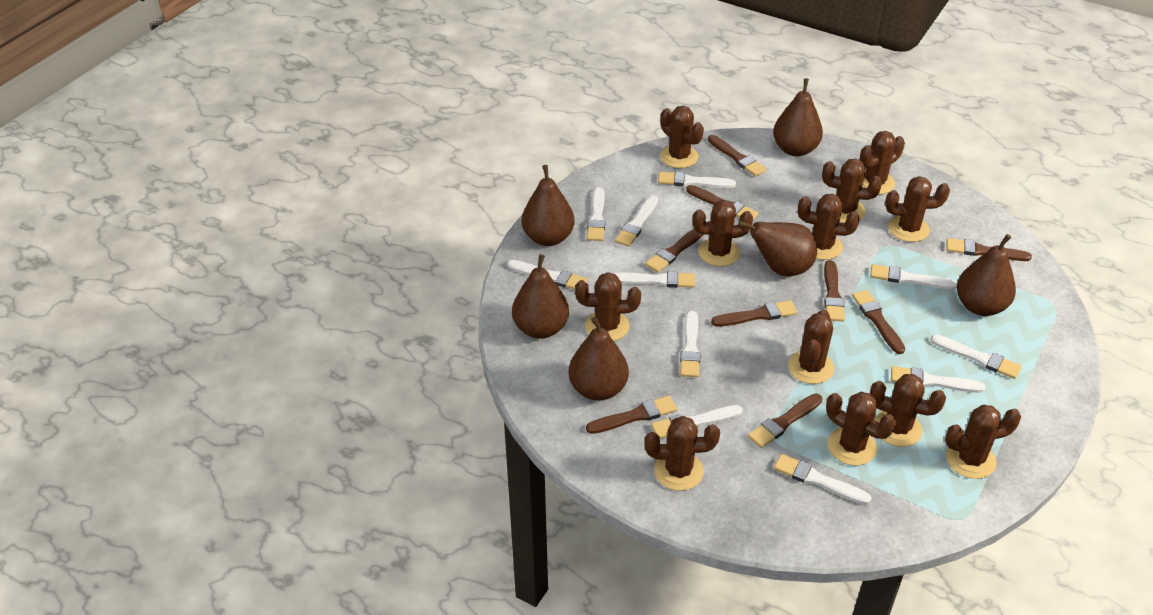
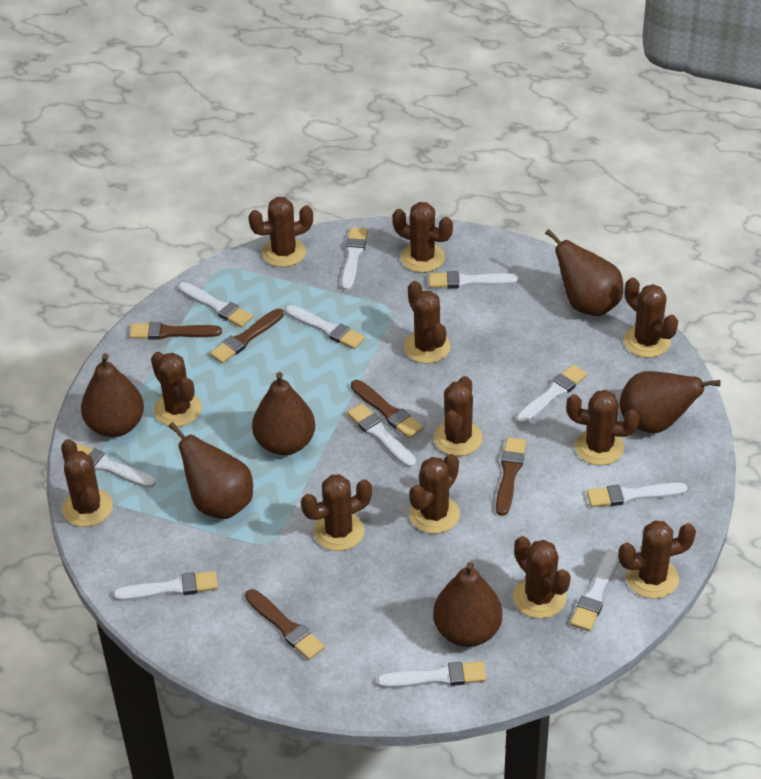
brown brush: 9 -> 5

